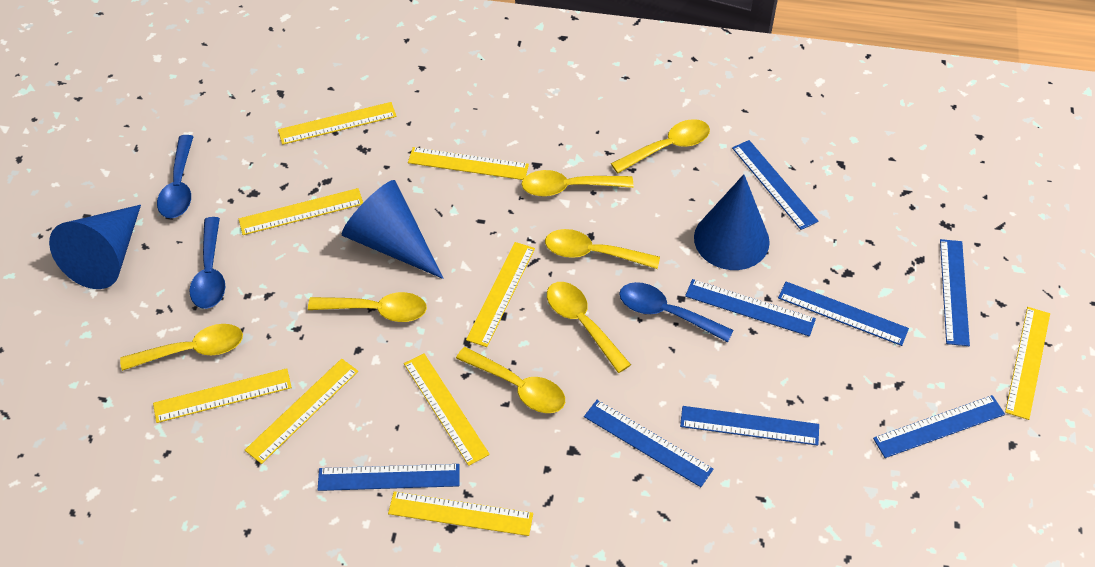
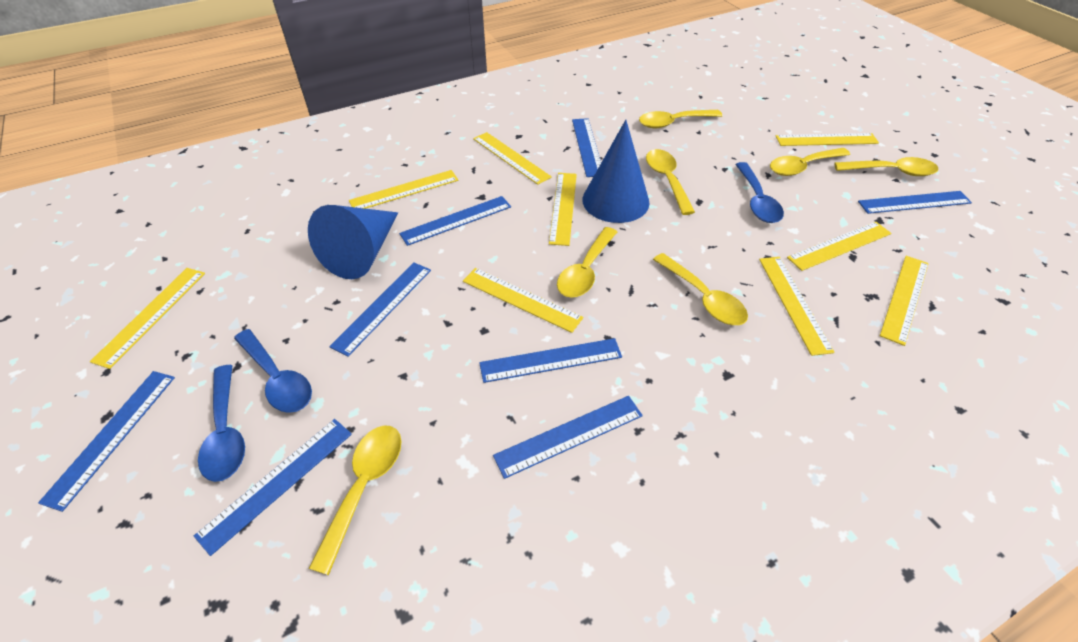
blue cone: 3 -> 2

